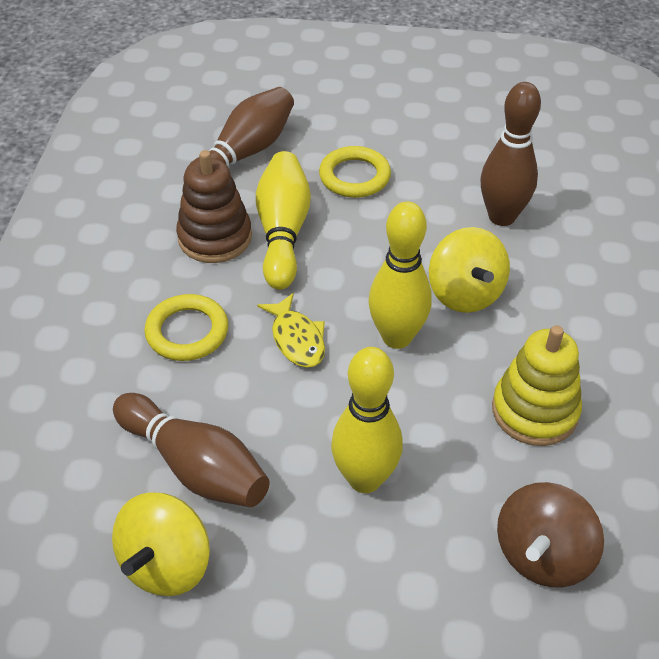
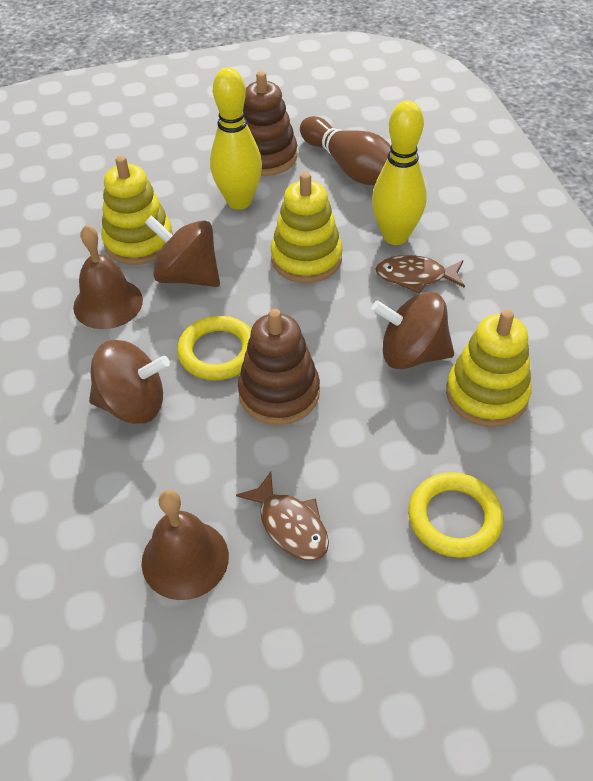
brown bell: 0 -> 2
brown bowling pin: 3 -> 1
brown fish: 0 -> 2
brown spinning top: 1 -> 3
brown stacking toy: 1 -> 2
yellow bowling pin: 3 -> 2
yellow fish: 1 -> 0
yellow spinning top: 2 -> 0
yellow stacking toy: 1 -> 3

